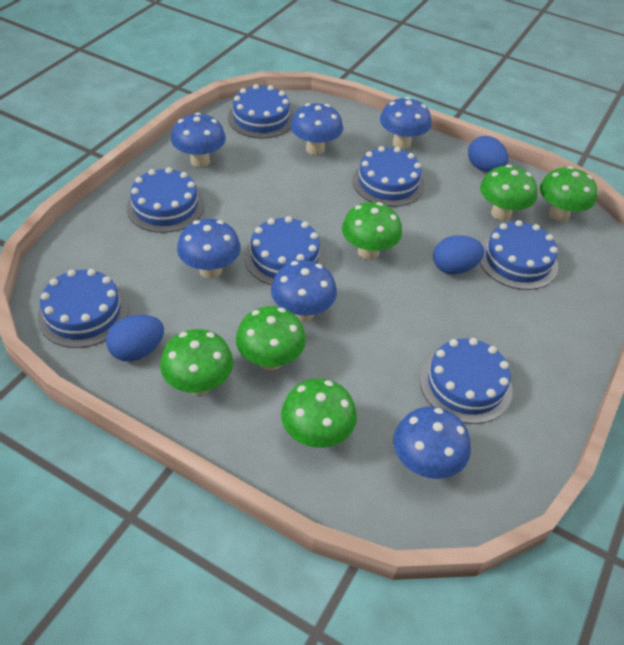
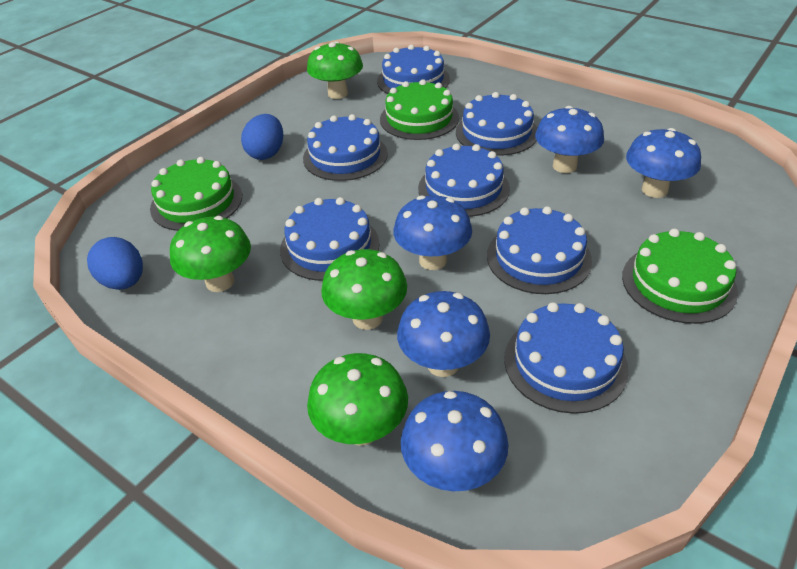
blue egg: 3 -> 2
blue mushroom: 6 -> 5
green cake: 0 -> 3
green mushroom: 6 -> 4

